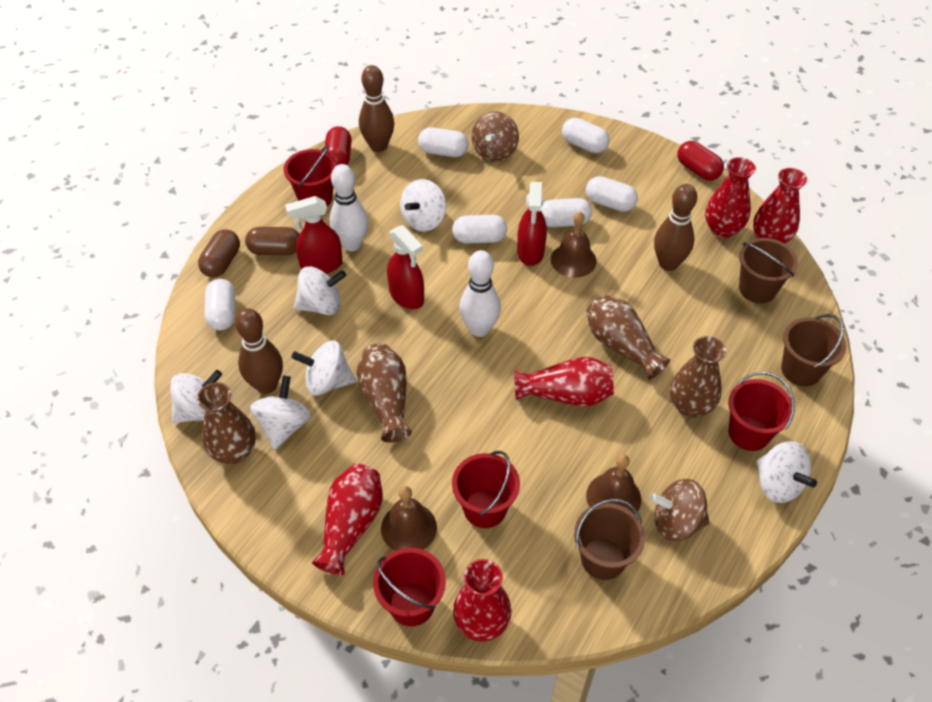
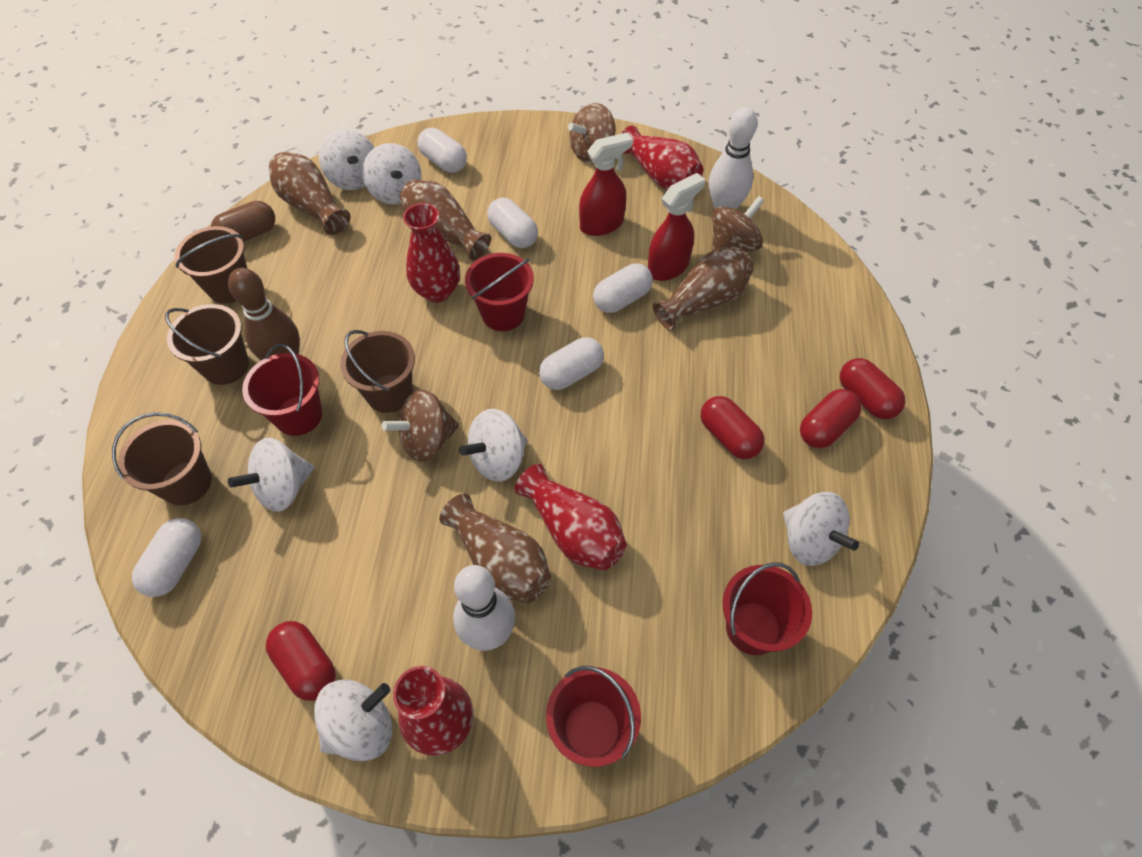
brown bell: 3 -> 0
brown bowling pin: 3 -> 1
brown bucket: 3 -> 4
brown capsule: 2 -> 1
brown spinning top: 2 -> 3
red capsule: 2 -> 4
red spray bottle: 3 -> 2
red vase: 5 -> 4
white capsule: 6 -> 5

